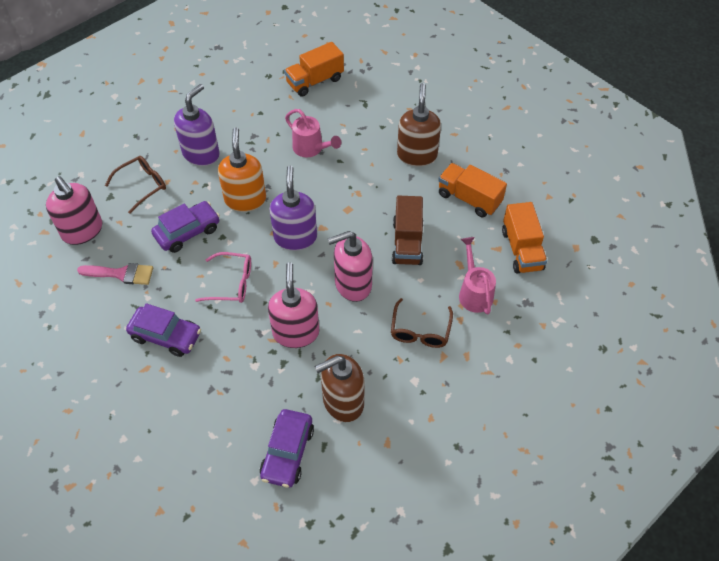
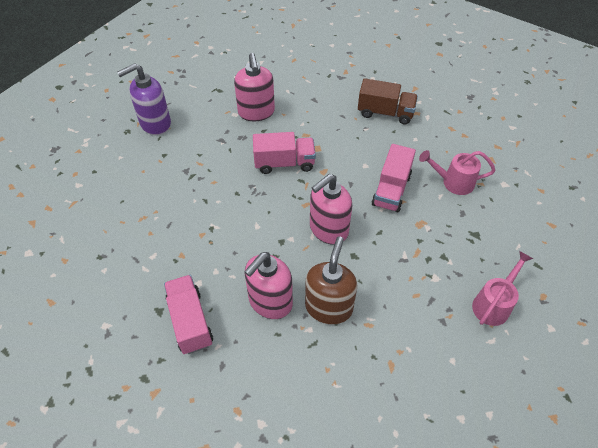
brown glasses: 2 -> 0
brown soap dispenser: 2 -> 1
orange soap dispenser: 1 -> 0
orange truck: 3 -> 0
pink brush: 1 -> 0
pink glasses: 1 -> 0
pink truck: 0 -> 3
purple car: 3 -> 0
purple soap dispenser: 2 -> 1

